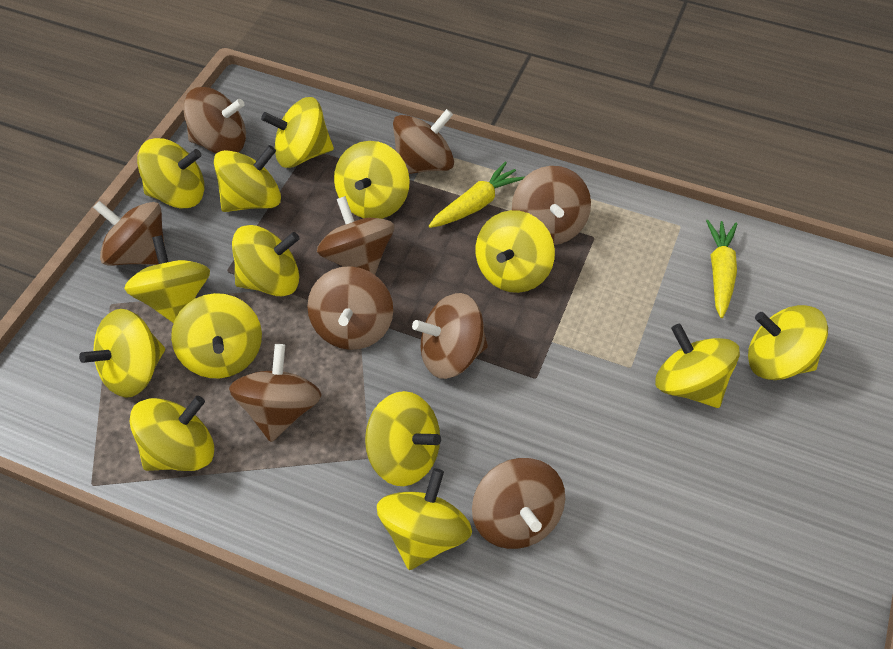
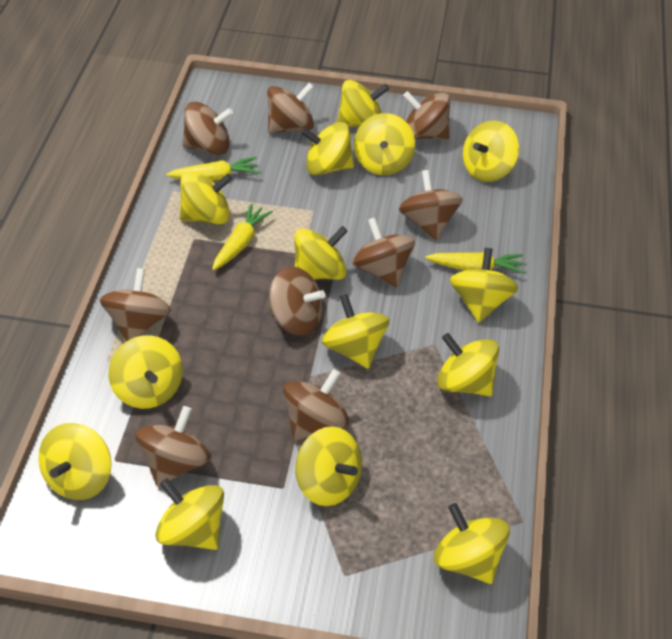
yellow carrot: 2 -> 3

